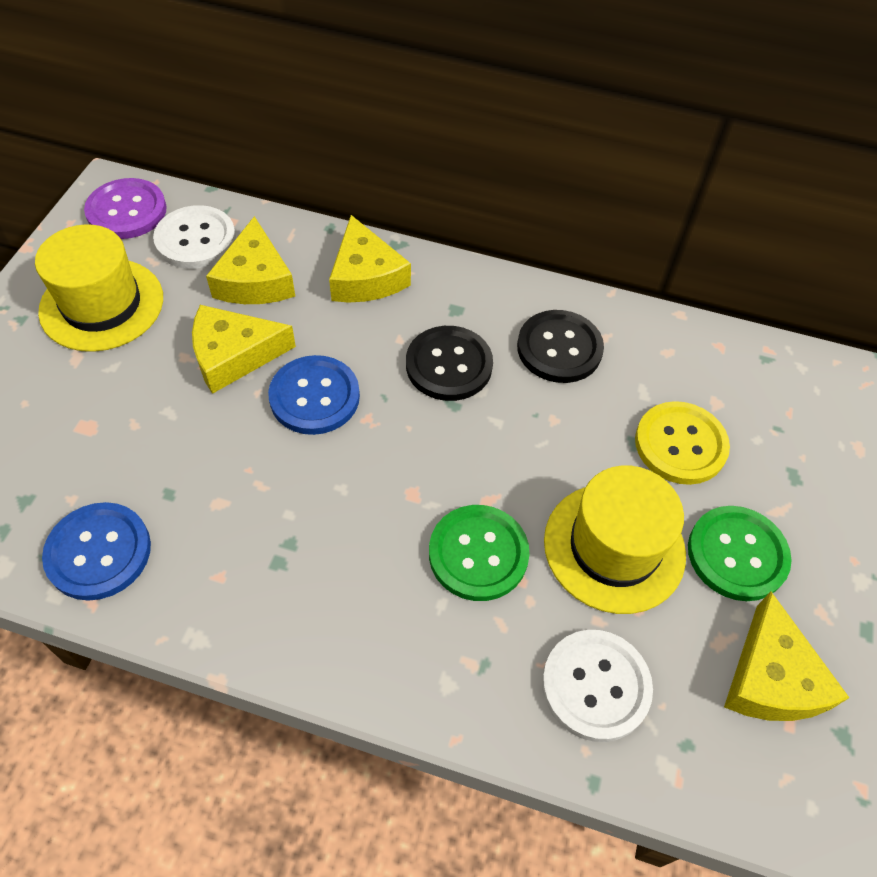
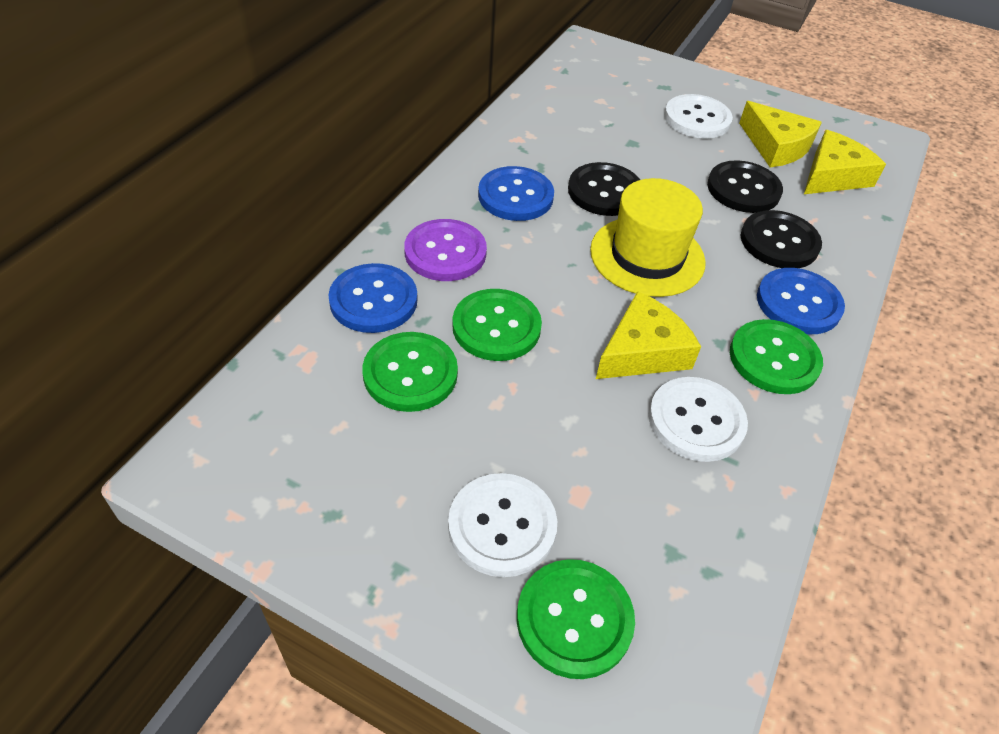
black button: 2 -> 3
blue button: 2 -> 3
green button: 2 -> 4
white button: 2 -> 3
yellow button: 1 -> 0
yellow cheese: 4 -> 3
yellow hat: 2 -> 1

